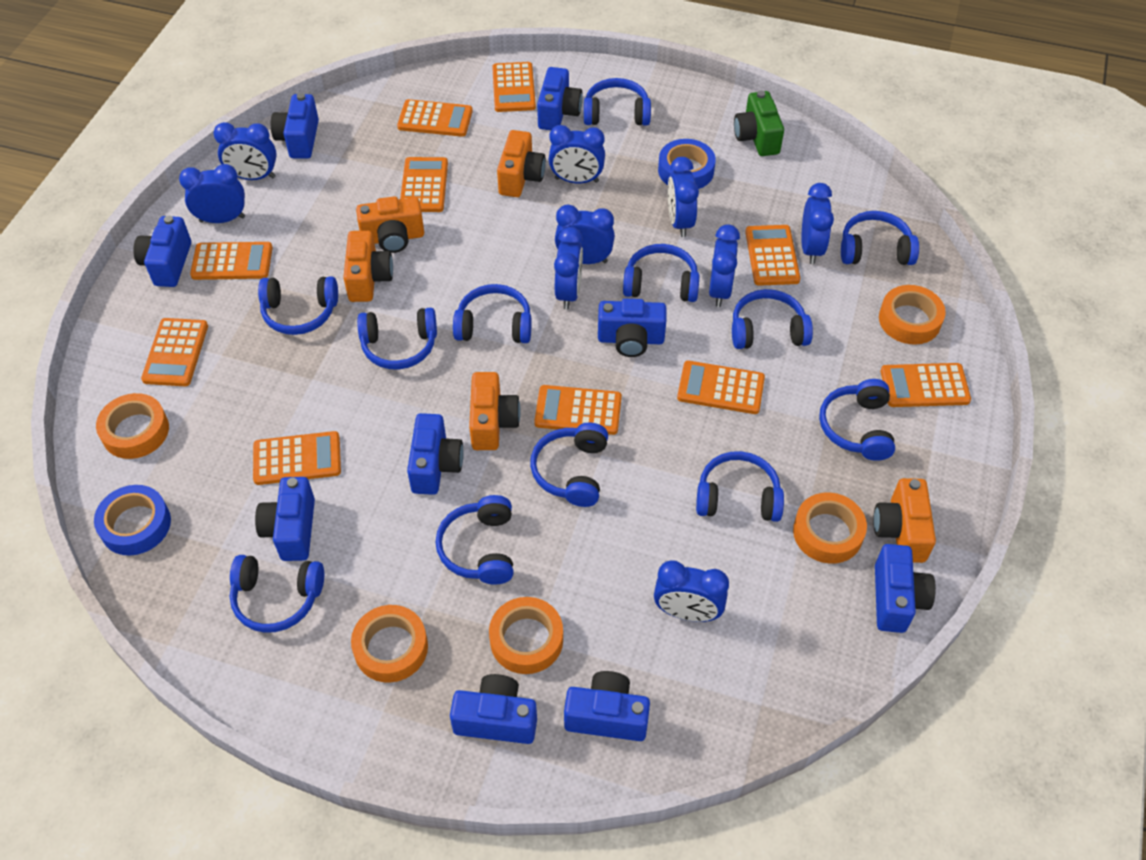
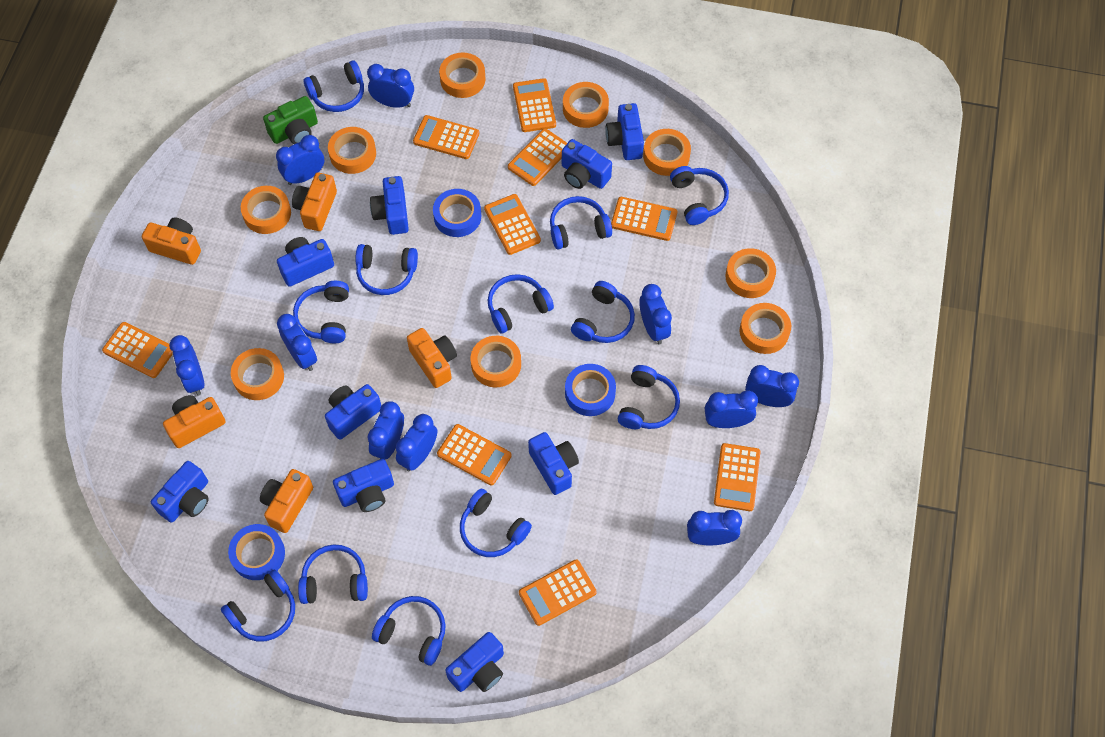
blue clock: 9 -> 10
blue tape: 2 -> 3
orange calculator: 10 -> 9
orange tape: 5 -> 9

